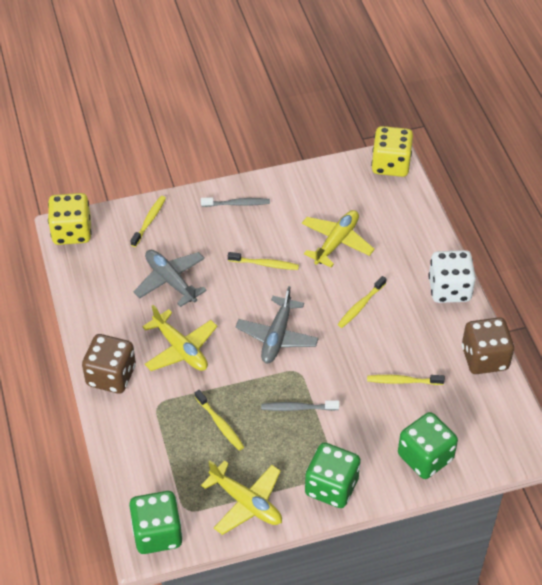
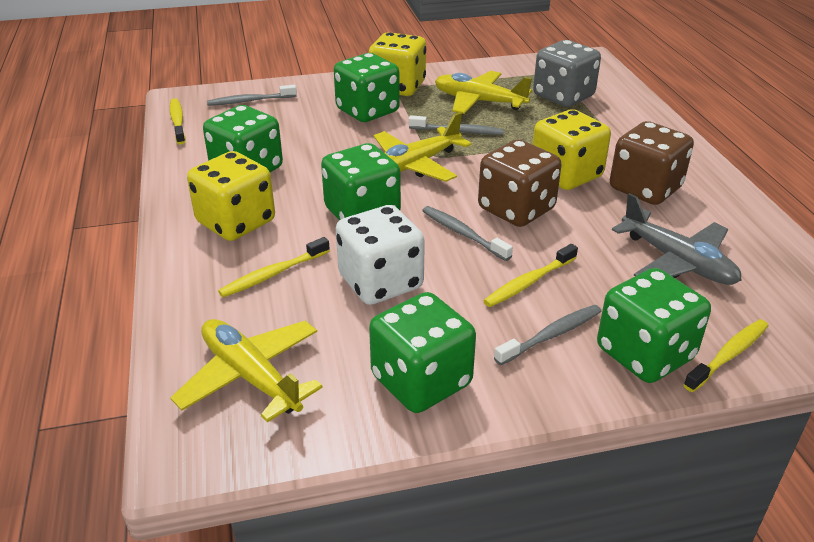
green dice: 3 -> 5
grey dice: 0 -> 1
grey plane: 2 -> 1
grey toothbrush: 2 -> 4
yellow dice: 2 -> 3
yellow toothbrush: 5 -> 4

